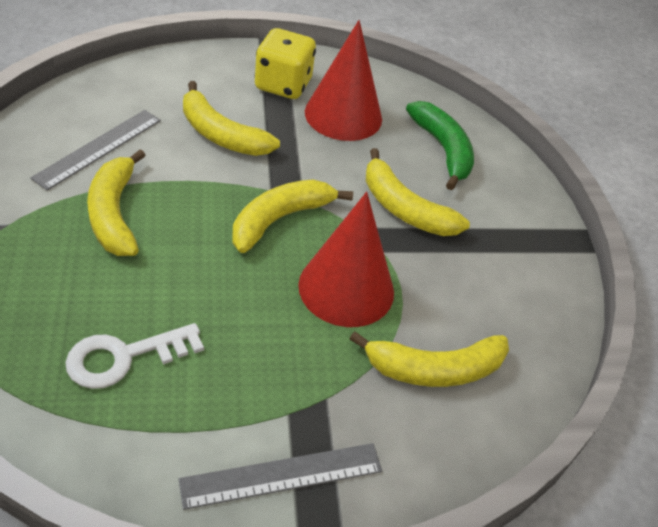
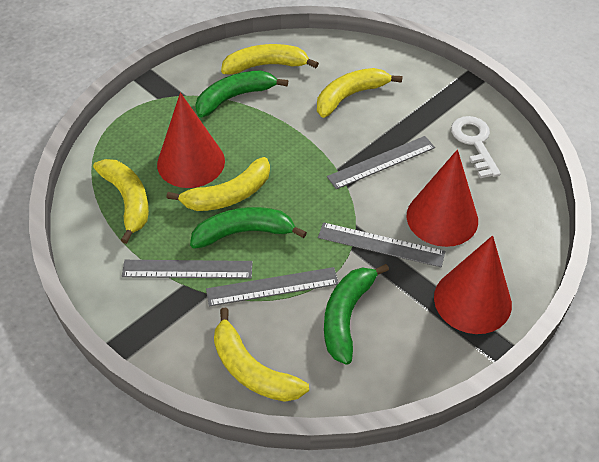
green banana: 1 -> 3
grey ruler: 2 -> 4
red cone: 2 -> 3
yellow dice: 1 -> 0

